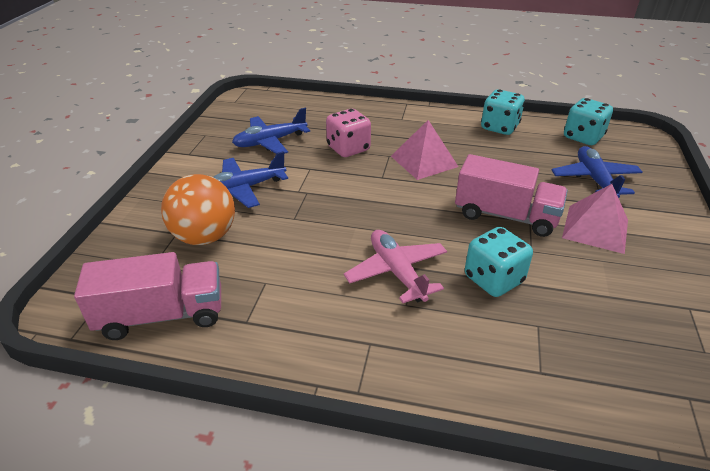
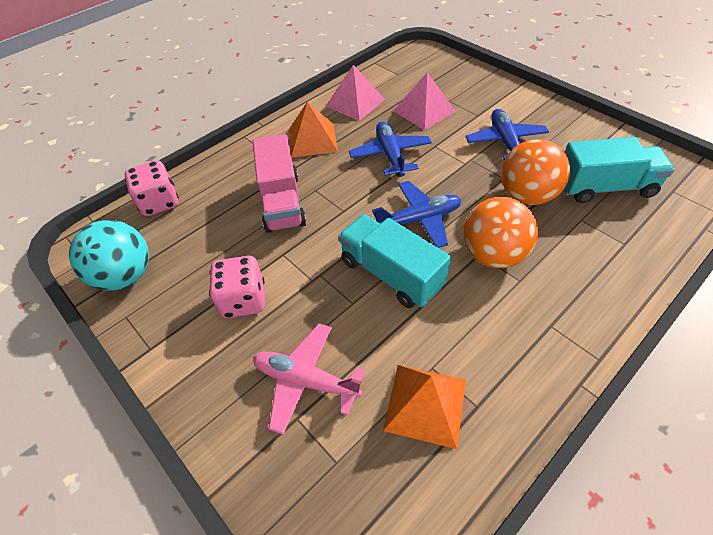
orange ball: 1 -> 2
orange pyramid: 0 -> 2
pink dice: 1 -> 2
pink truck: 2 -> 1
turquoise ball: 0 -> 1
turquoise dice: 3 -> 0
turquoise truck: 0 -> 2

